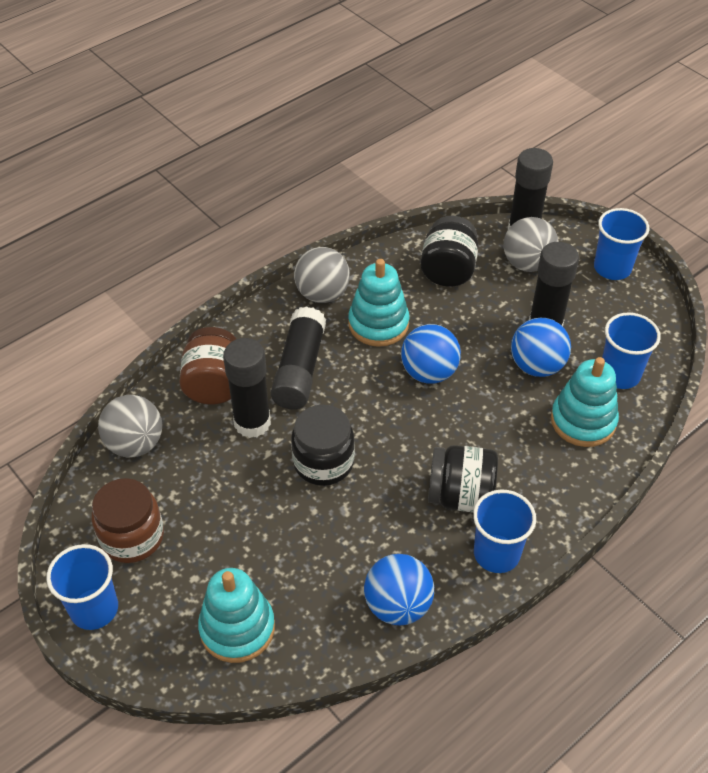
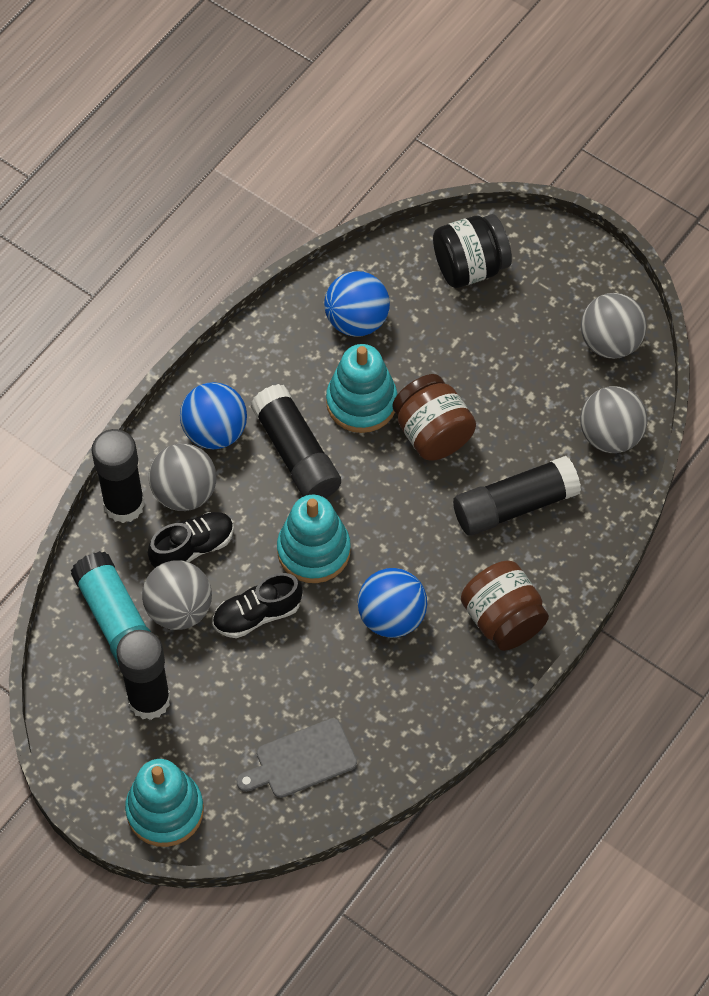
black jar: 3 -> 1
black shoe: 0 -> 2
blue cup: 4 -> 0
grey ball: 3 -> 4
grey cutting board: 0 -> 1
turquoise glue stick: 0 -> 1

